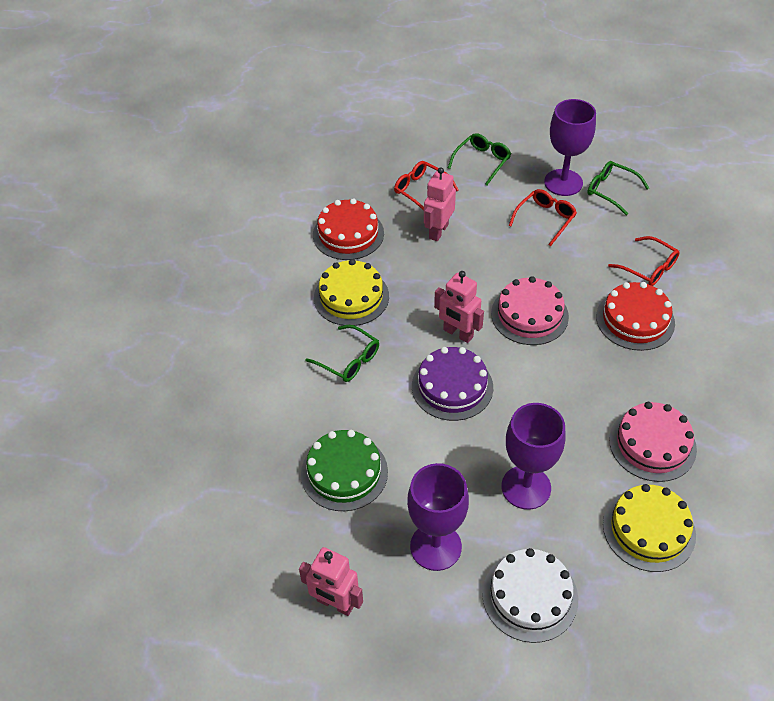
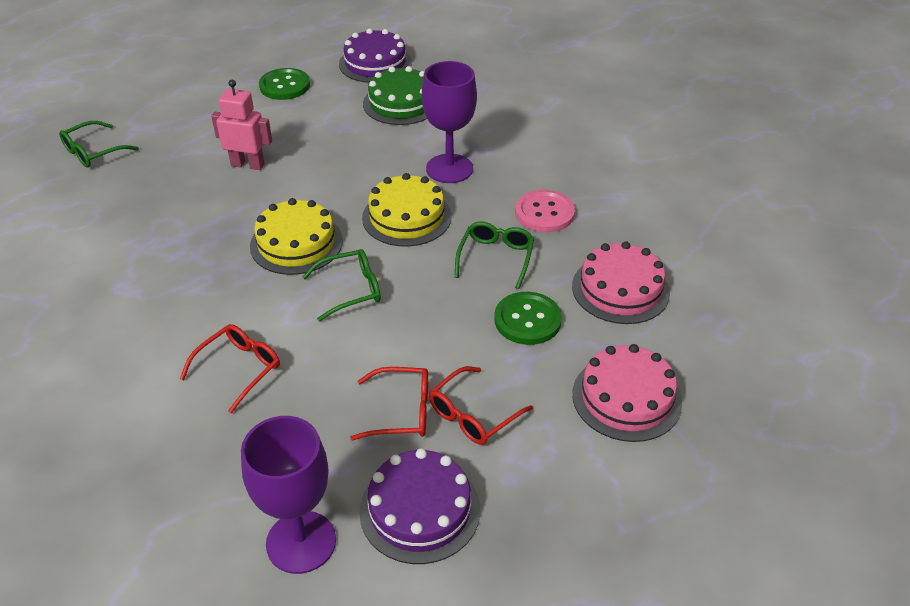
green button: 0 -> 2
pink button: 0 -> 1
pink robot: 3 -> 1
purple cake: 1 -> 2
purple goblet: 3 -> 2
red cake: 2 -> 0
white cake: 1 -> 0

